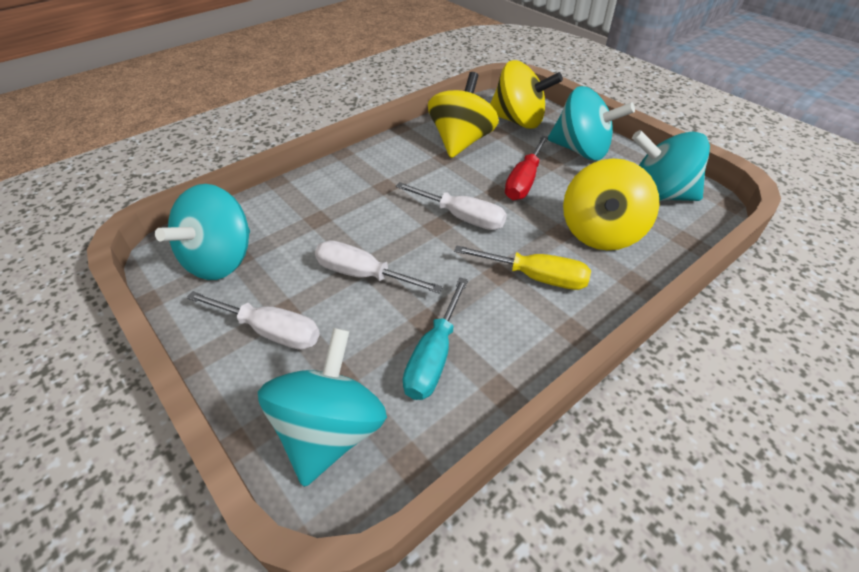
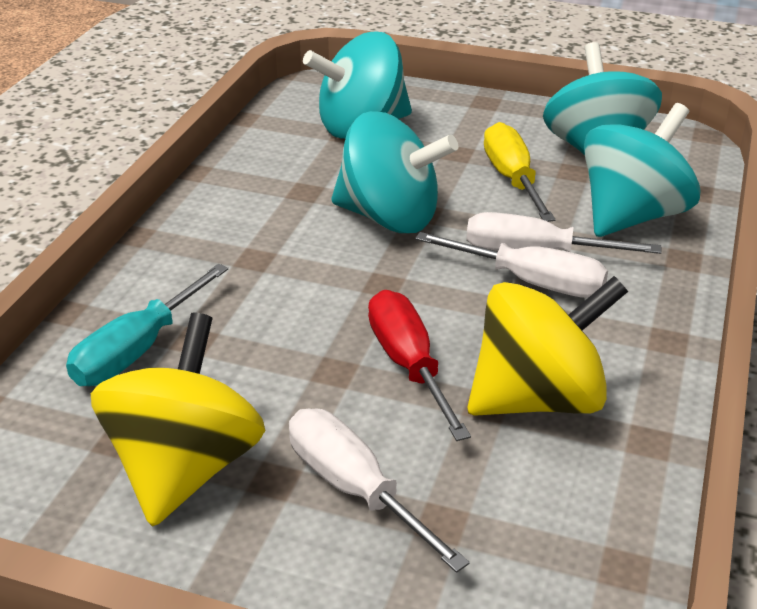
yellow spinning top: 3 -> 2

